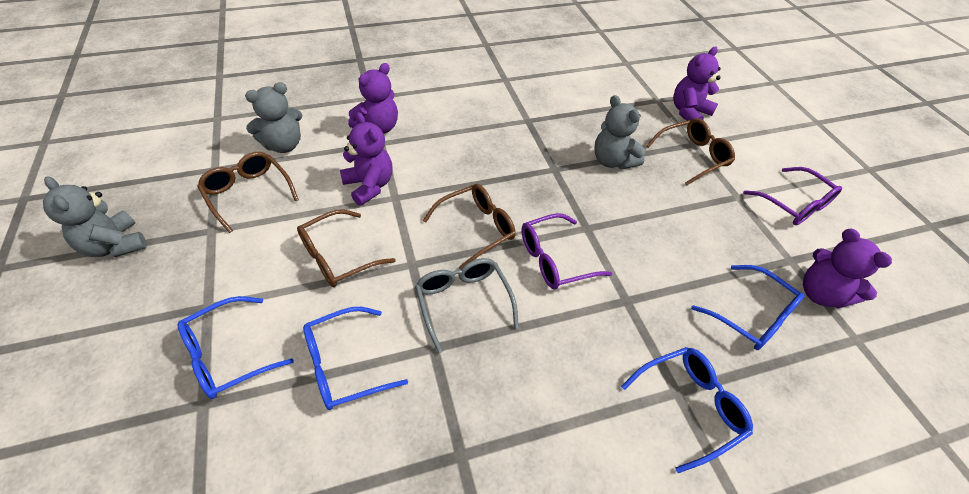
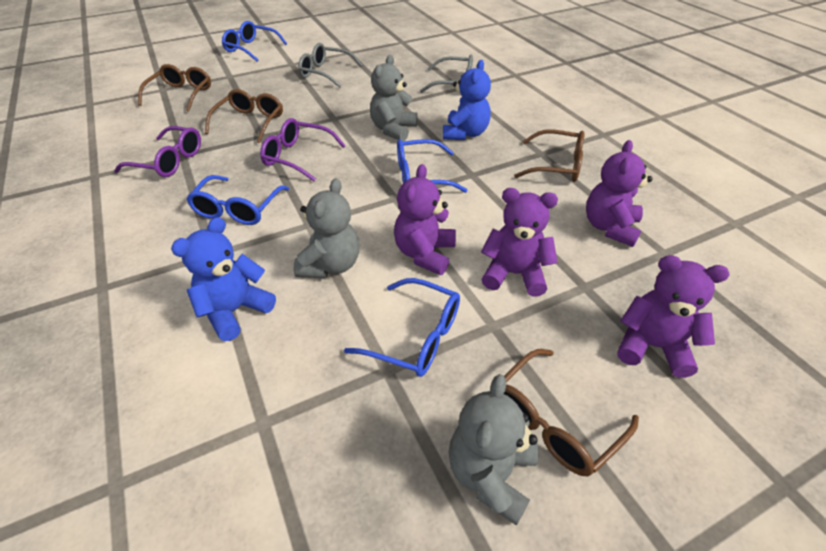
blue teddy bear: 0 -> 2
grey glasses: 1 -> 2

